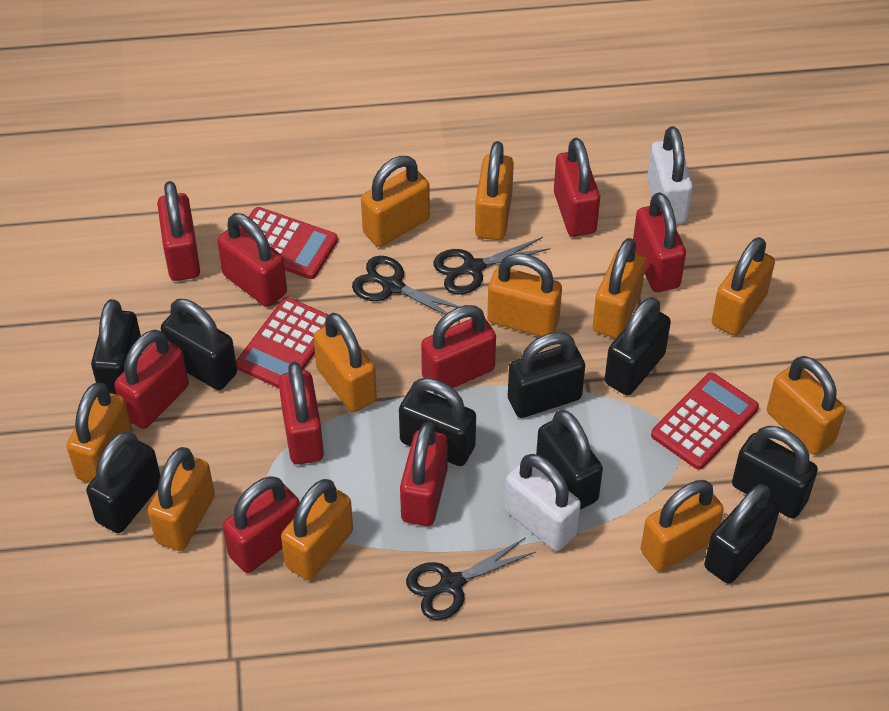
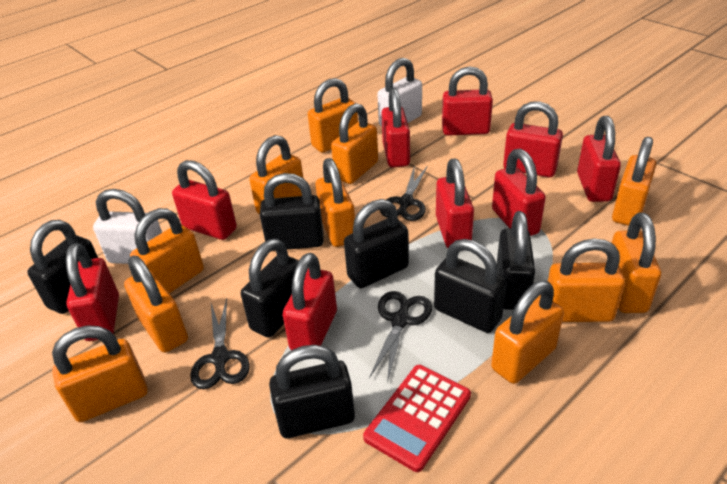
black padlock: 9 -> 7
red calculator: 3 -> 1

